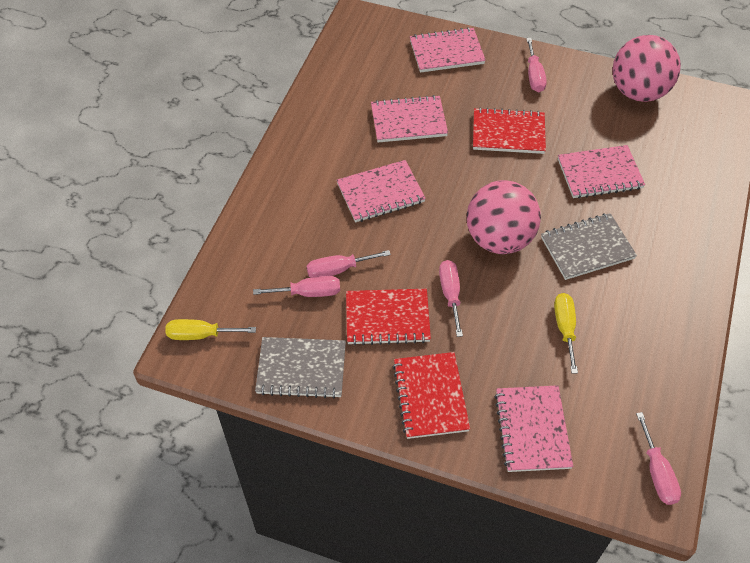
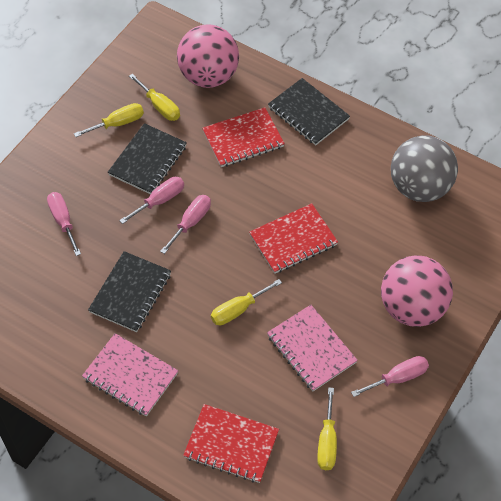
black notebook: 0 -> 3
grey ball: 0 -> 1
grey notebook: 2 -> 0
pink notebook: 5 -> 2
pink screwdriver: 5 -> 4
yellow screwdriver: 2 -> 4

